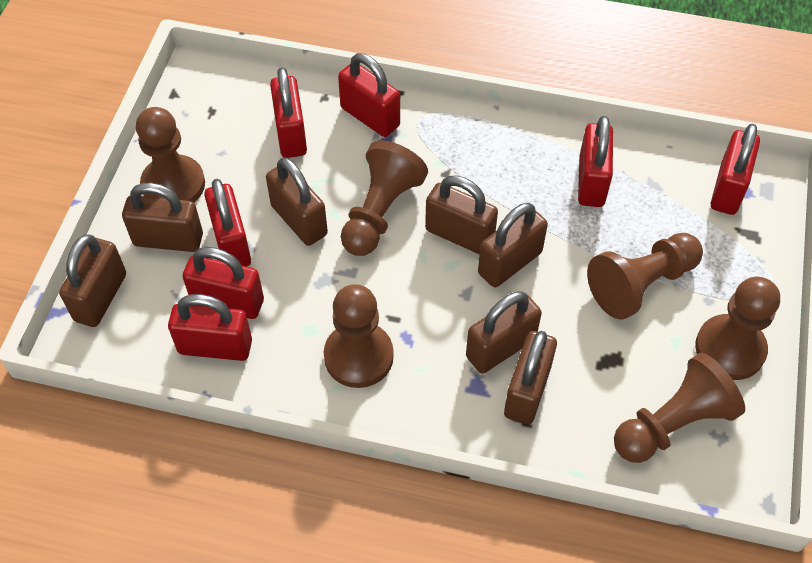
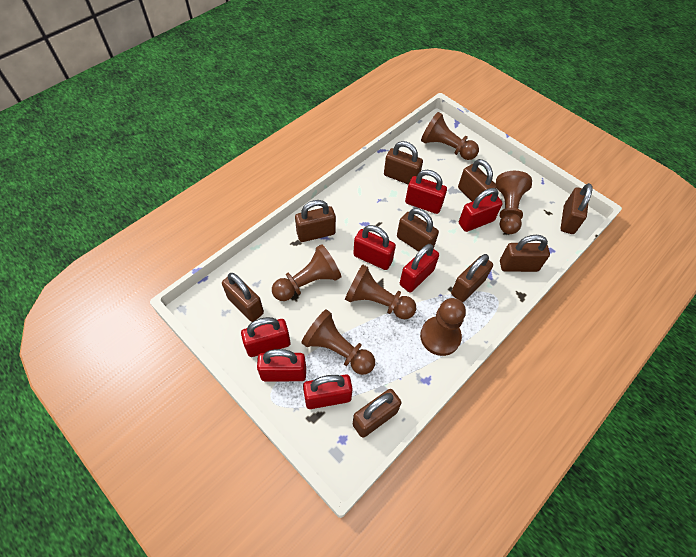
brown padlock: 7 -> 9

